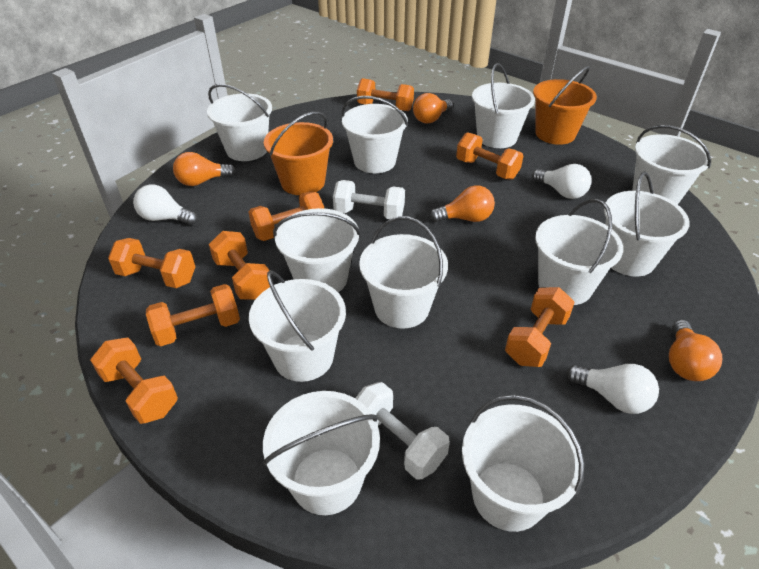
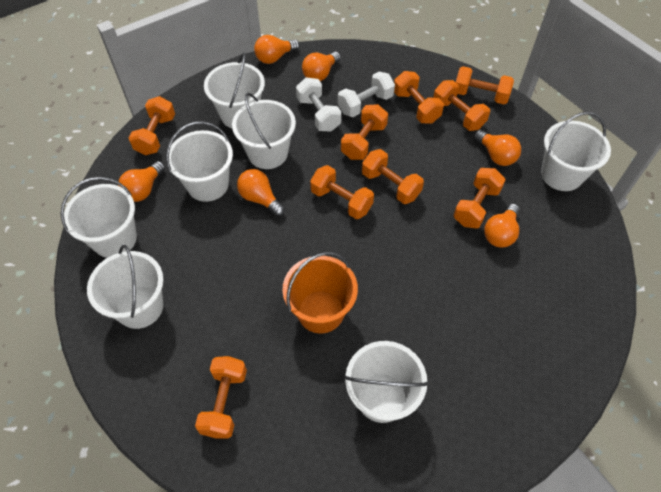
orange bucket: 2 -> 1
orange dumbbell: 8 -> 9
orange light bulb: 4 -> 6
white bucket: 11 -> 7
white light bulb: 3 -> 0

